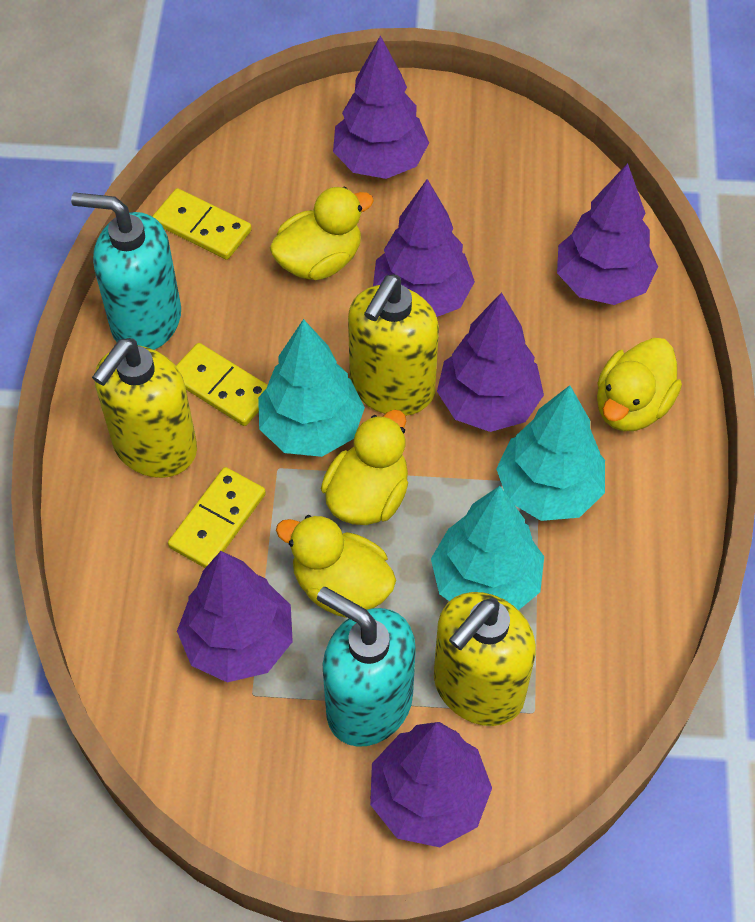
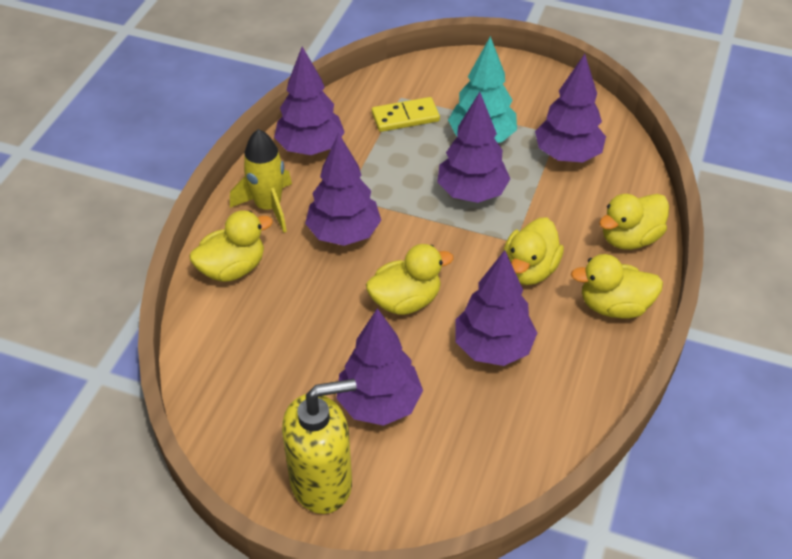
turquoise soap dispenser: 2 -> 0
turquoise tree: 3 -> 1
yellow domino: 3 -> 1
yellow duck: 4 -> 5
yellow rocket: 0 -> 1
yellow soap dispenser: 3 -> 1

